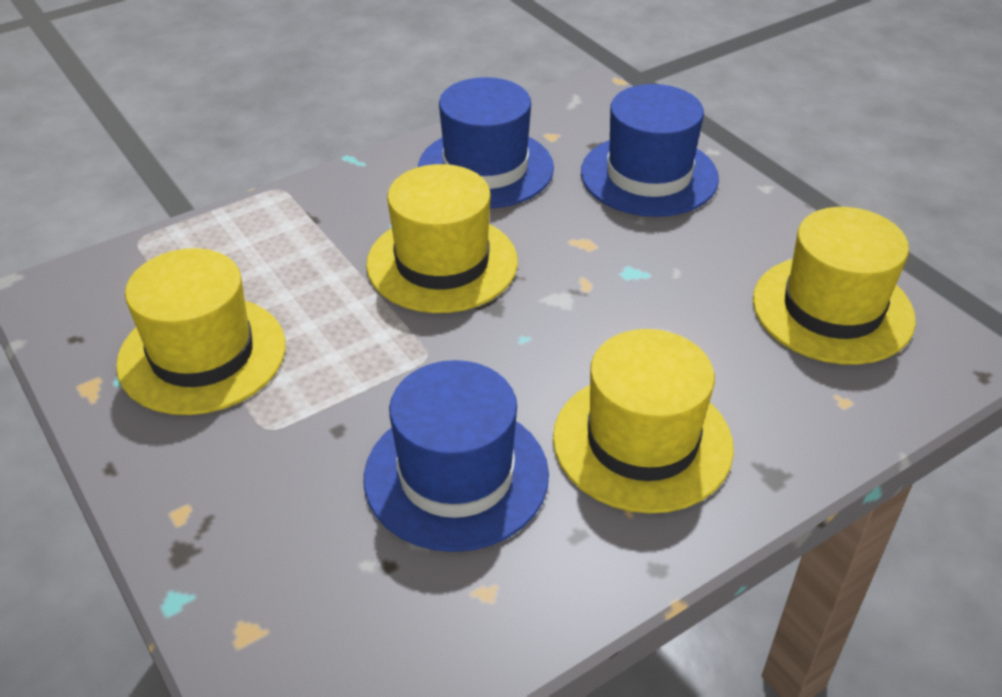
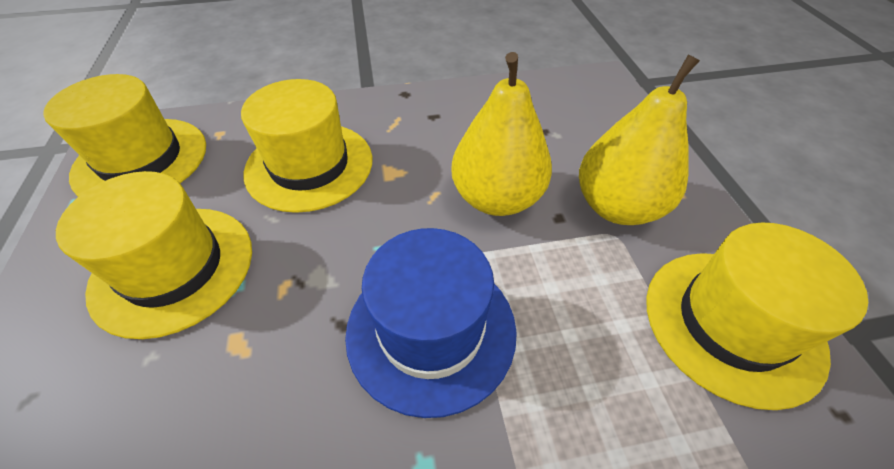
blue hat: 3 -> 1
yellow pear: 0 -> 2

